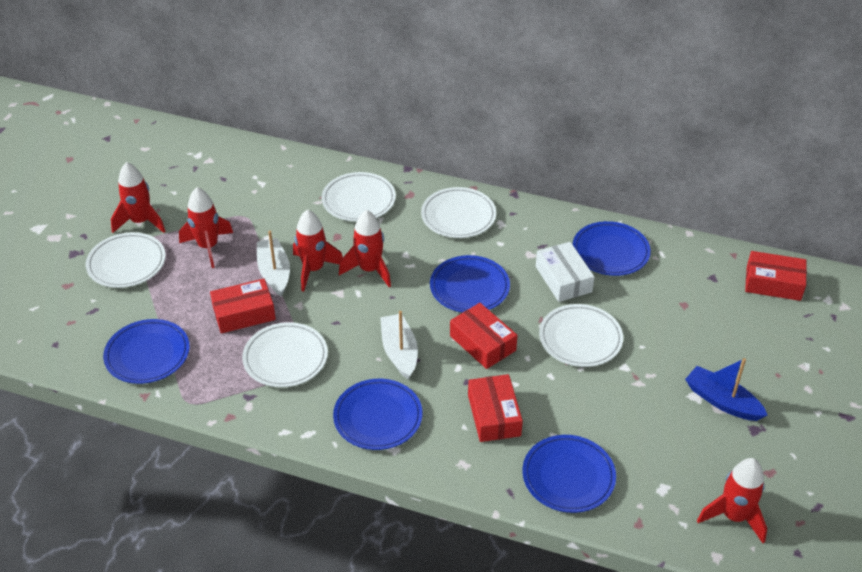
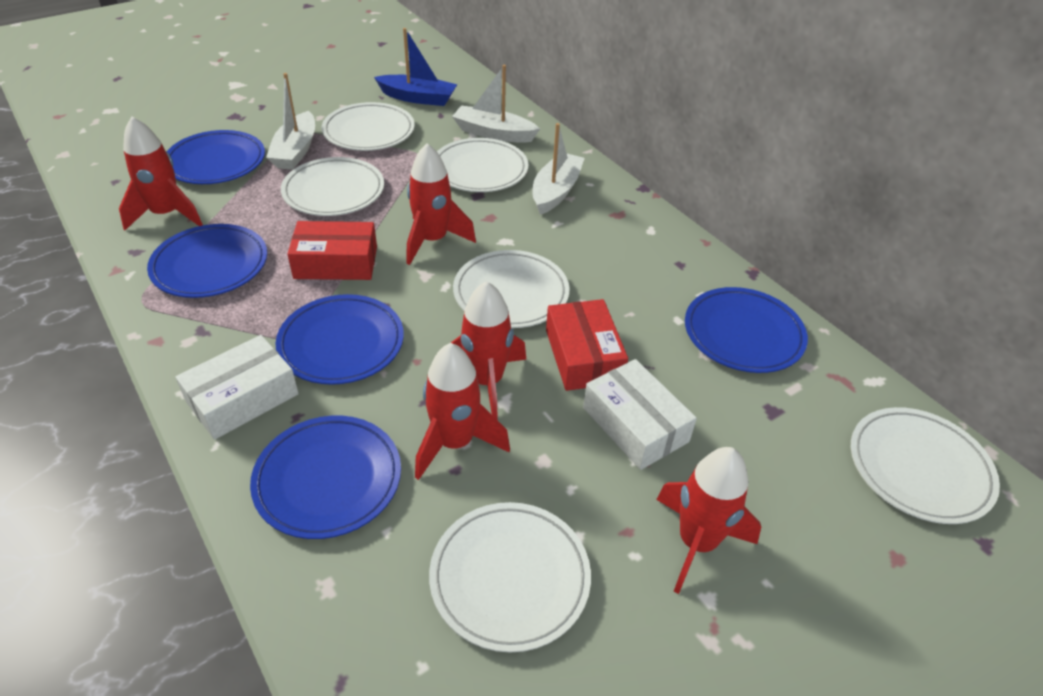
red box: 4 -> 2
white boat: 2 -> 3
white box: 1 -> 2
white plate: 5 -> 6

